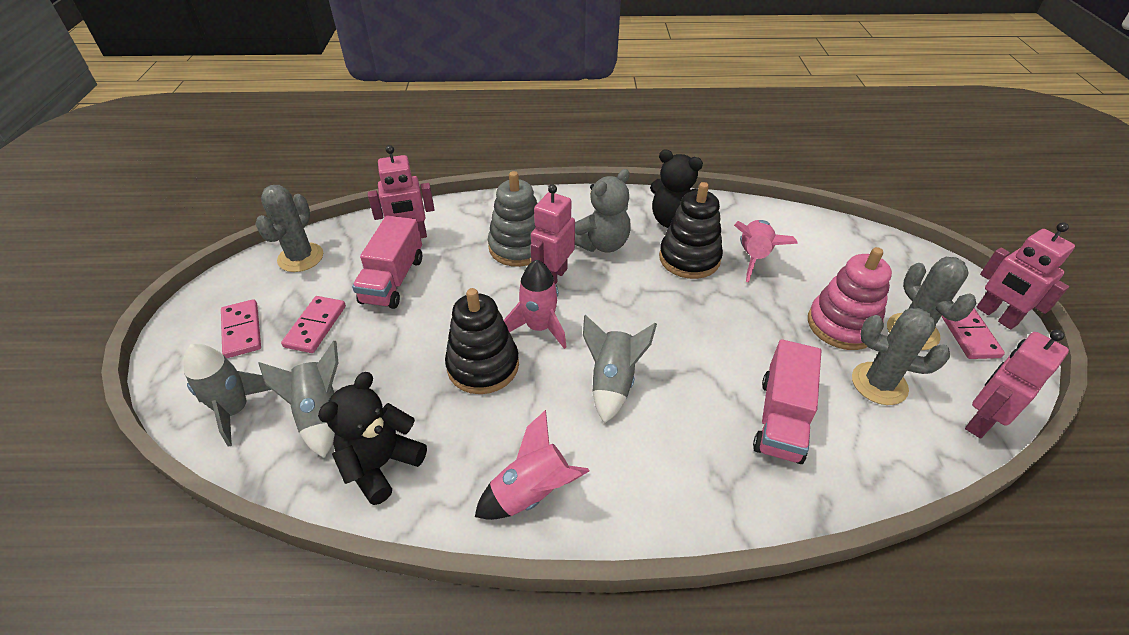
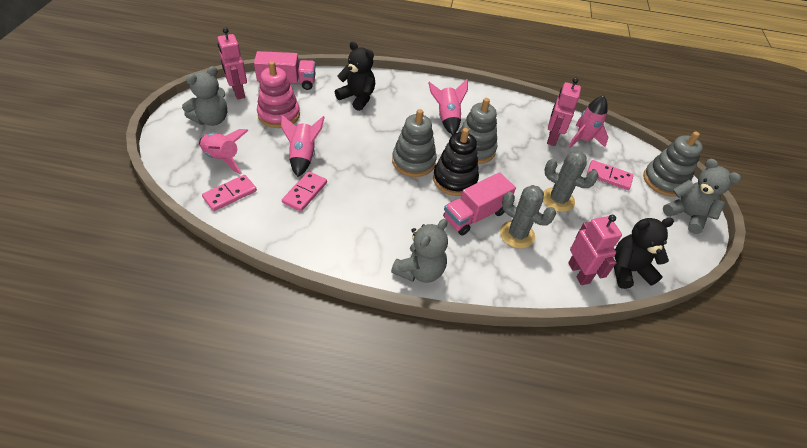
black stacking toy: 2 -> 1
grey cactus: 3 -> 2
grey rocket: 3 -> 0
grey stacking toy: 1 -> 3
grey teddy bear: 1 -> 3
pink robot: 4 -> 3
pink rocket: 3 -> 4

